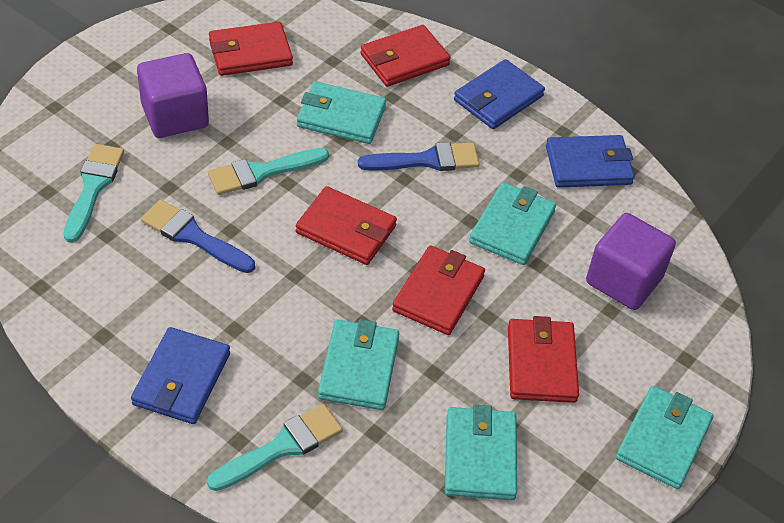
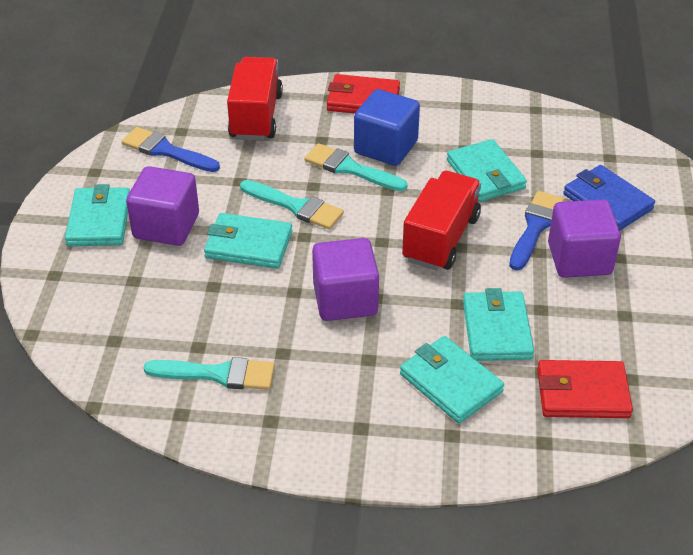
blue cube: 0 -> 1
blue wallet: 3 -> 1
purple cube: 2 -> 3
red truck: 0 -> 2
red wallet: 5 -> 2

